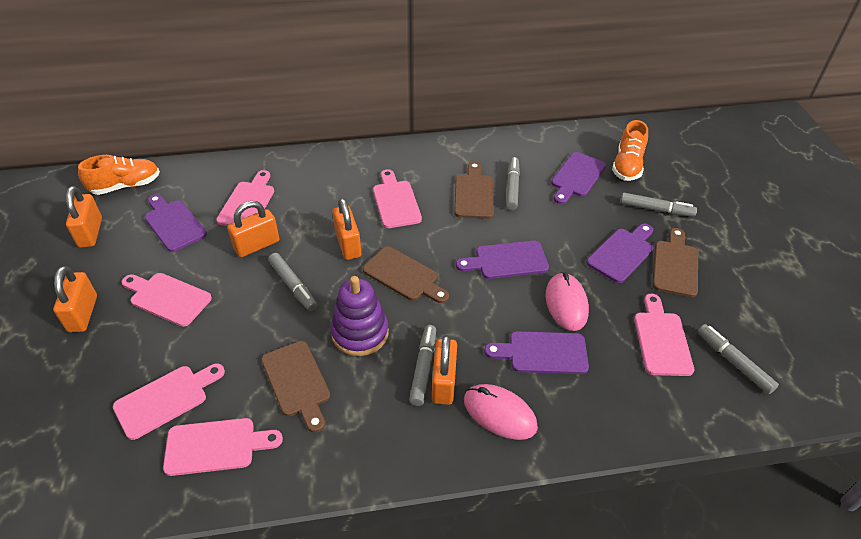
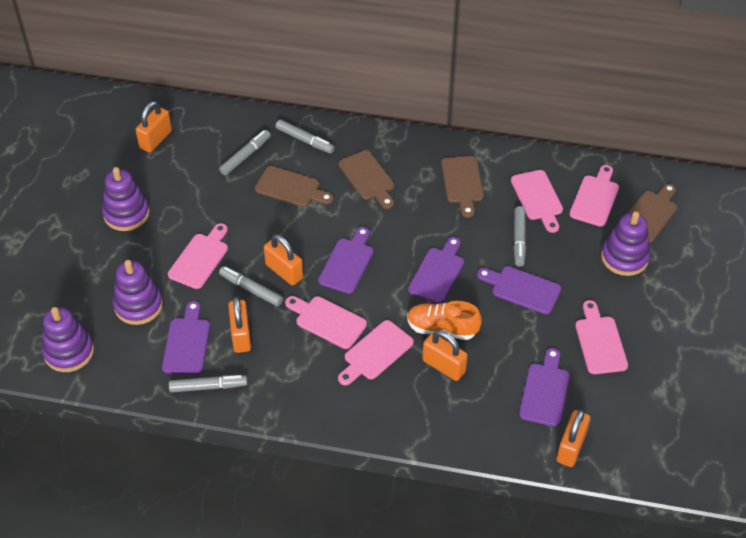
orange shoe: 2 -> 1
pink mouse: 2 -> 0
purple stacking toy: 1 -> 4

